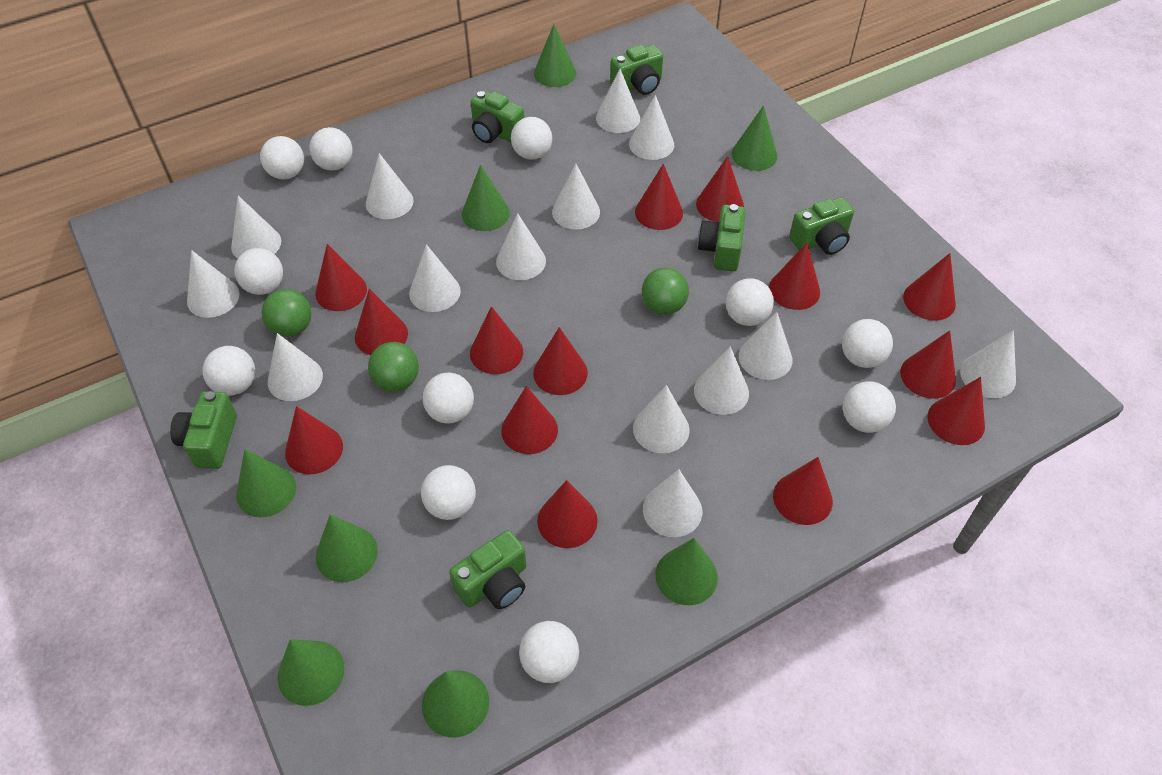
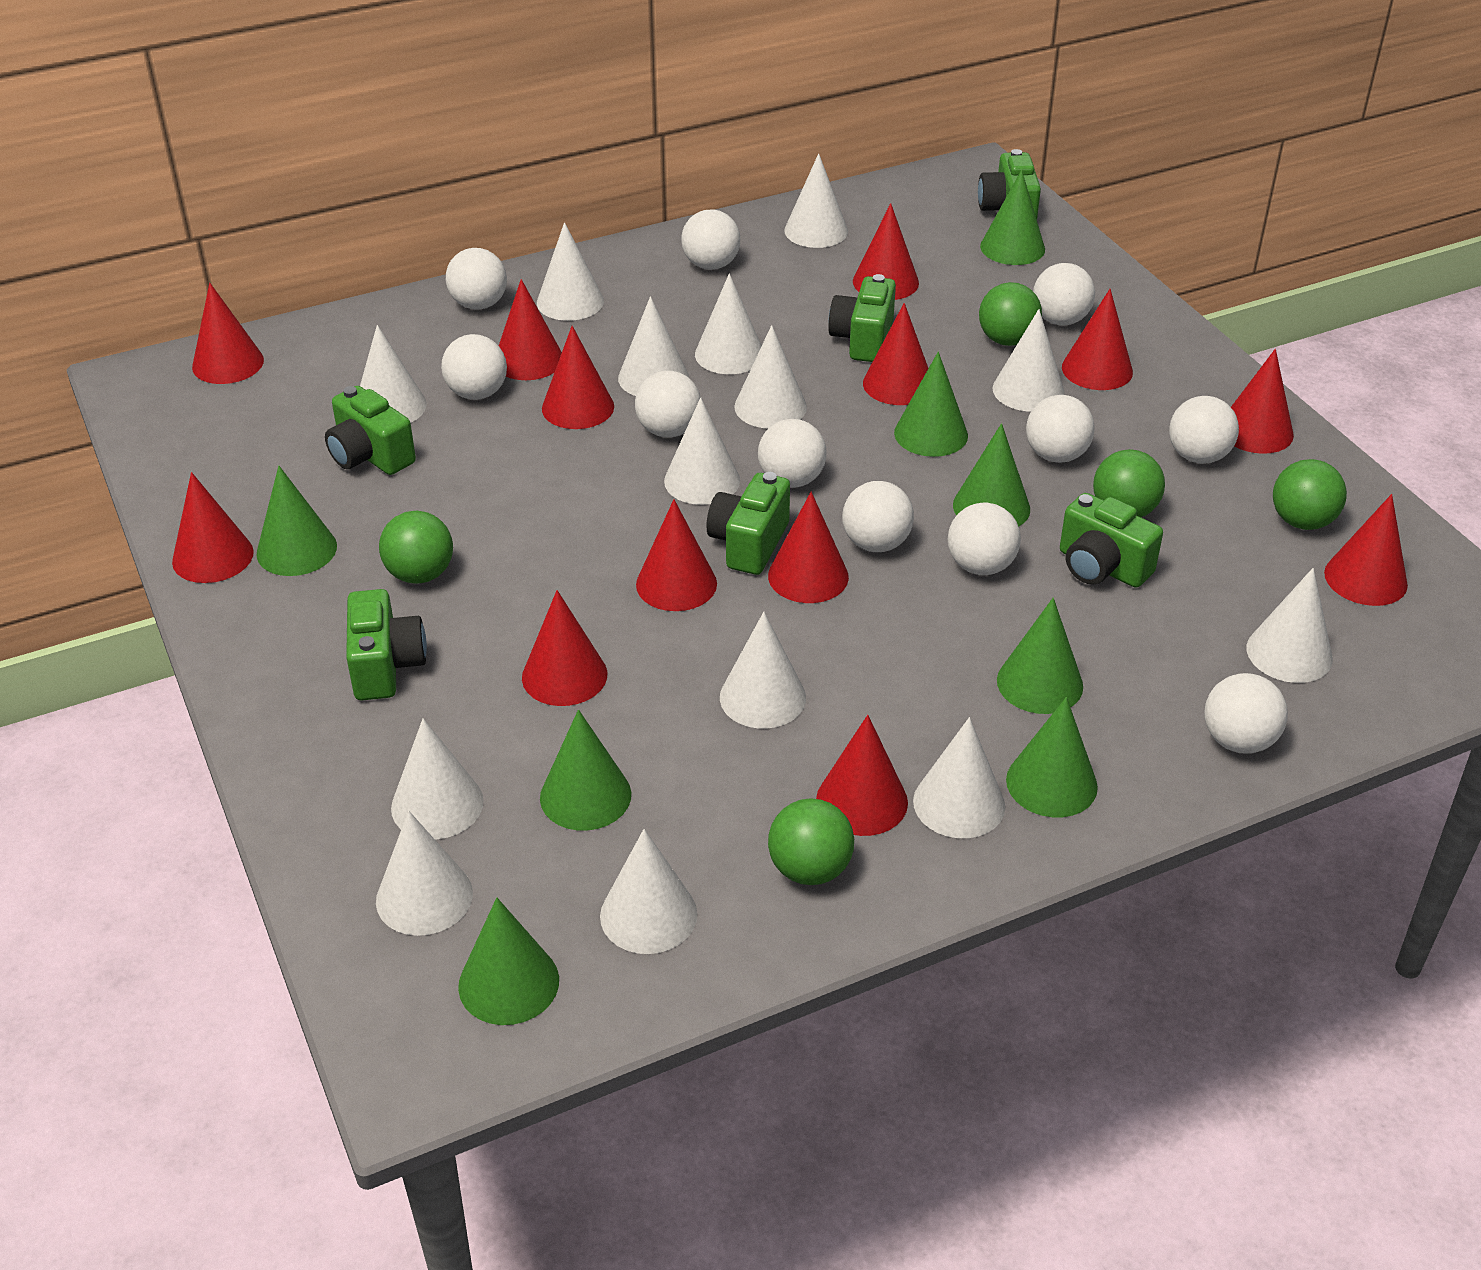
green ball: 3 -> 5
red cone: 14 -> 13

